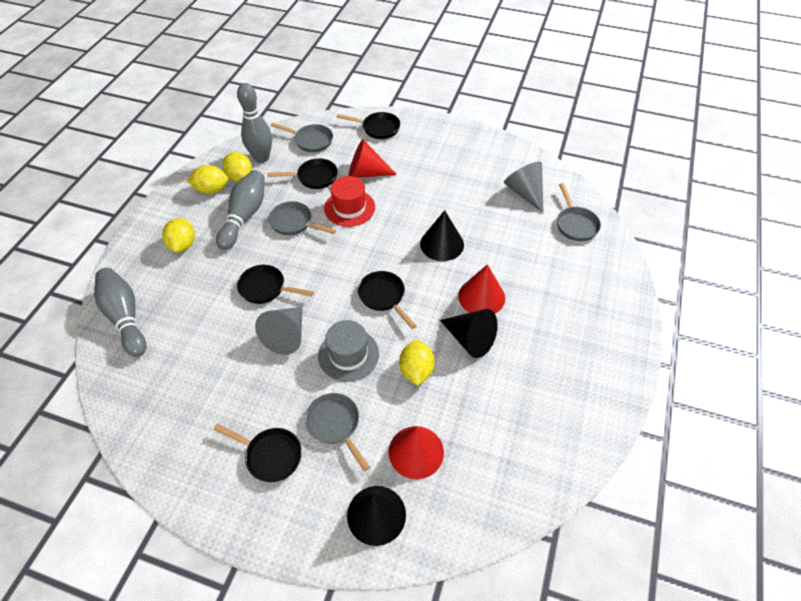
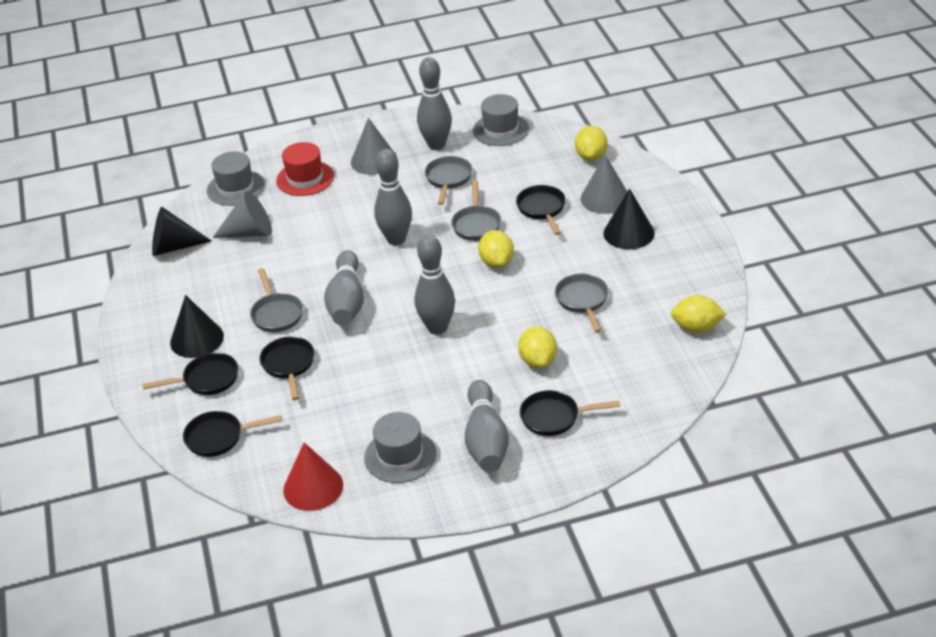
grey bowling pin: 3 -> 5
grey cone: 2 -> 3
grey hat: 1 -> 3
red cone: 3 -> 1

